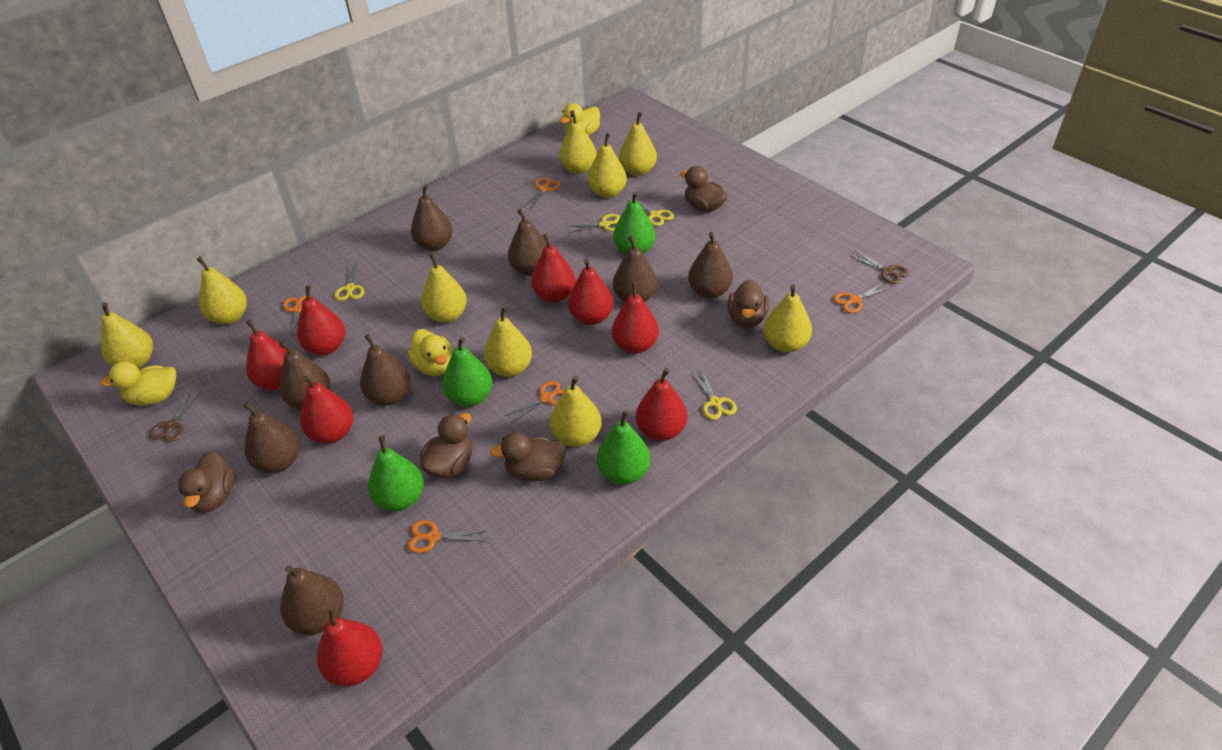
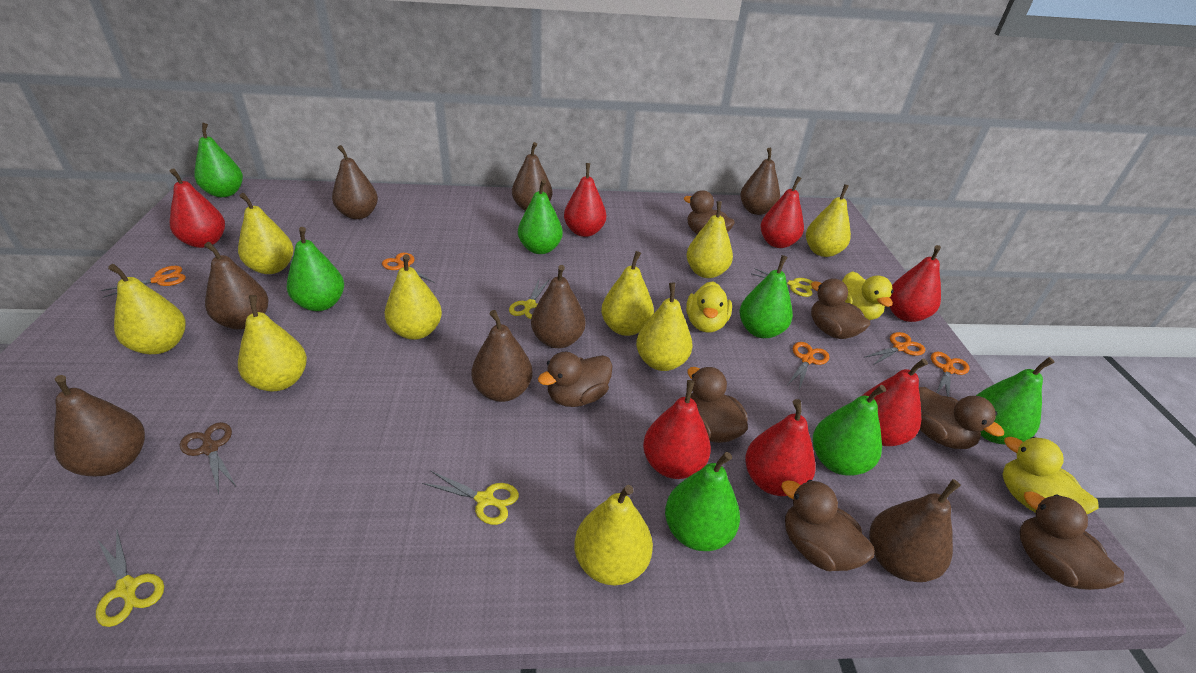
brown duck: 5 -> 7
brown scissors: 2 -> 1
green pear: 4 -> 7
red pear: 8 -> 7

